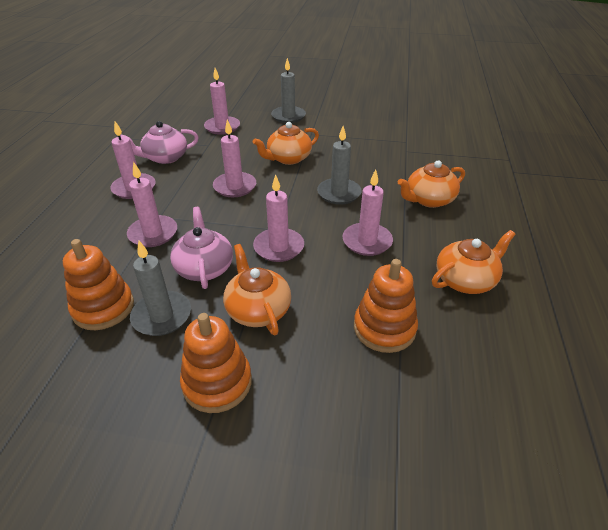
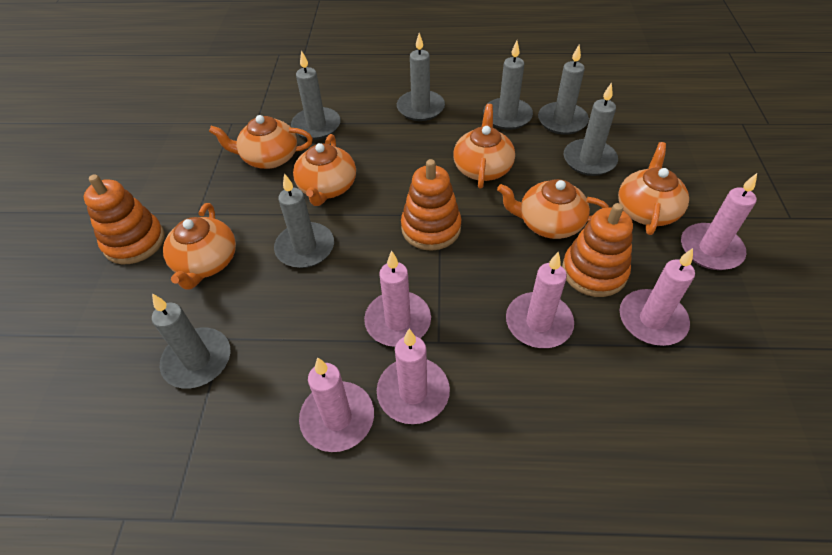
grey candle: 3 -> 7
orange teapot: 4 -> 6
pink teapot: 2 -> 0

